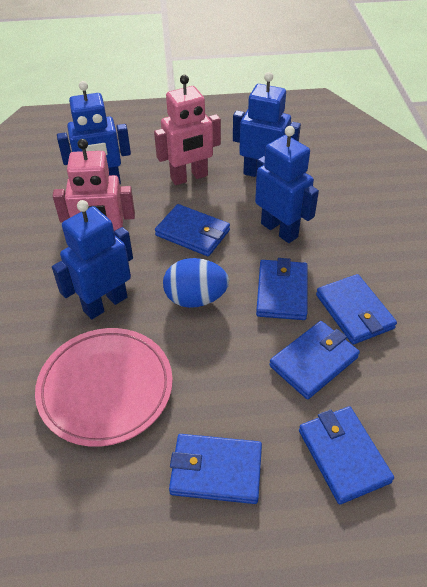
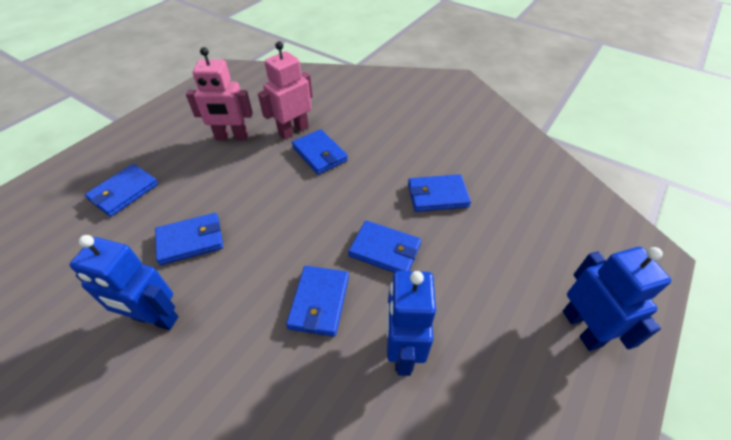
blue egg: 1 -> 0
blue robot: 4 -> 3
pink plate: 1 -> 0

